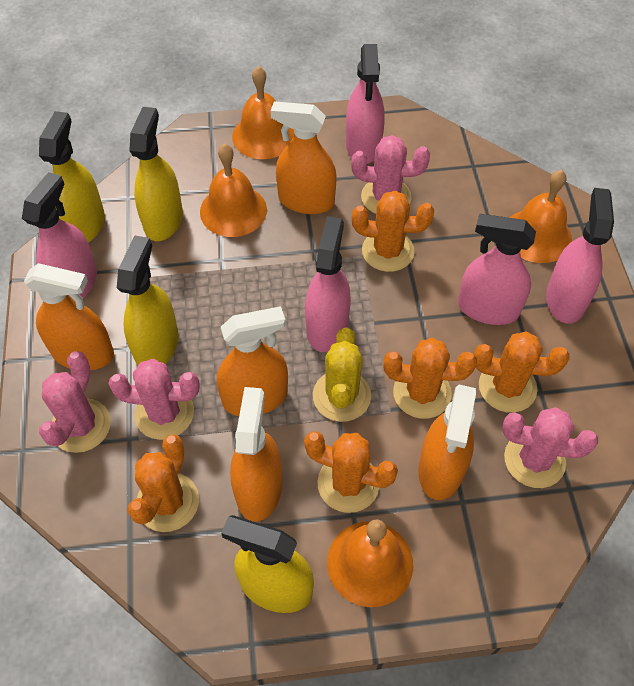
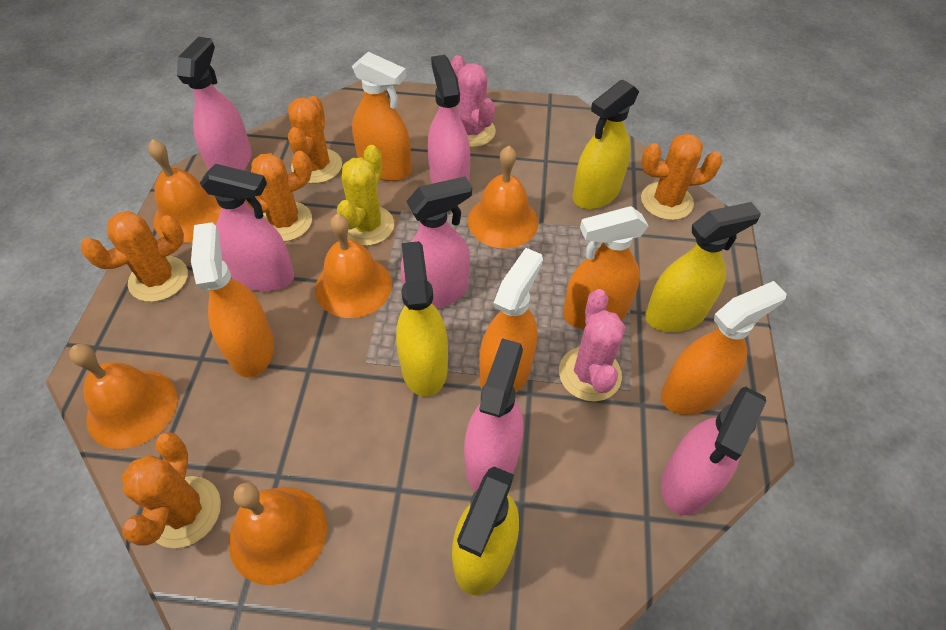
orange bell: 4 -> 5
pink cactus: 4 -> 2
pink spray bottle: 5 -> 6

